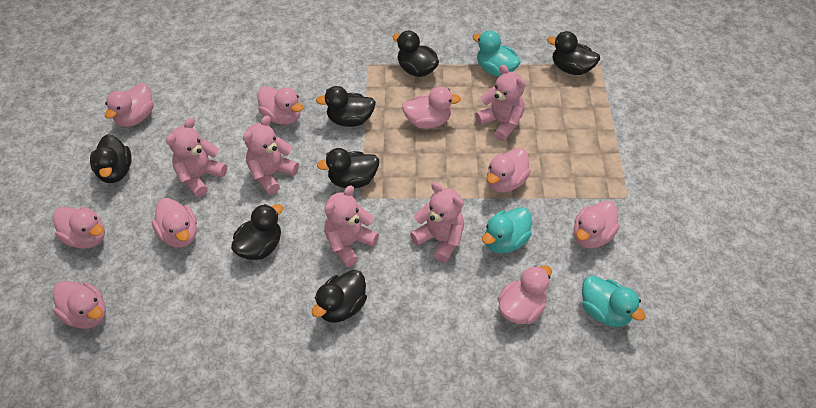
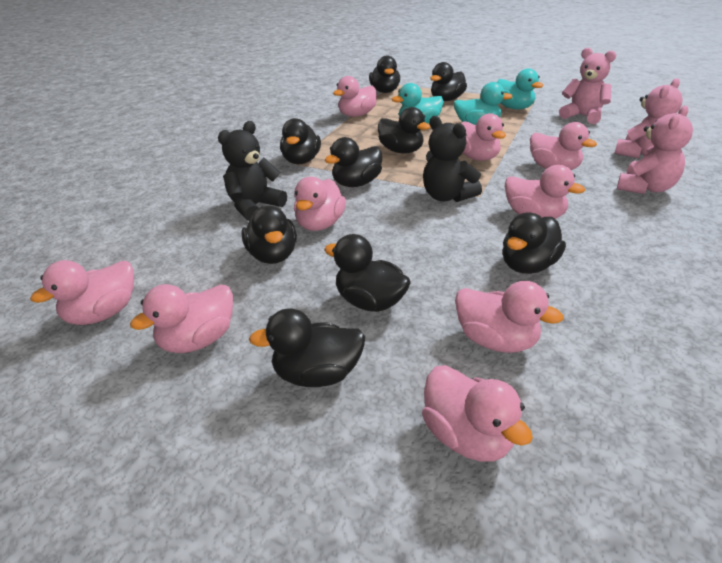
black duck: 7 -> 9
black teddy bear: 0 -> 2
pink teddy bear: 5 -> 3

